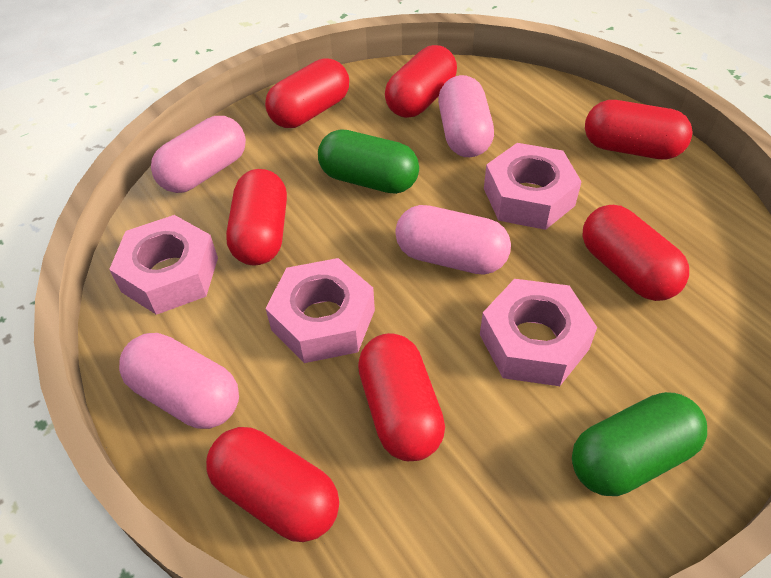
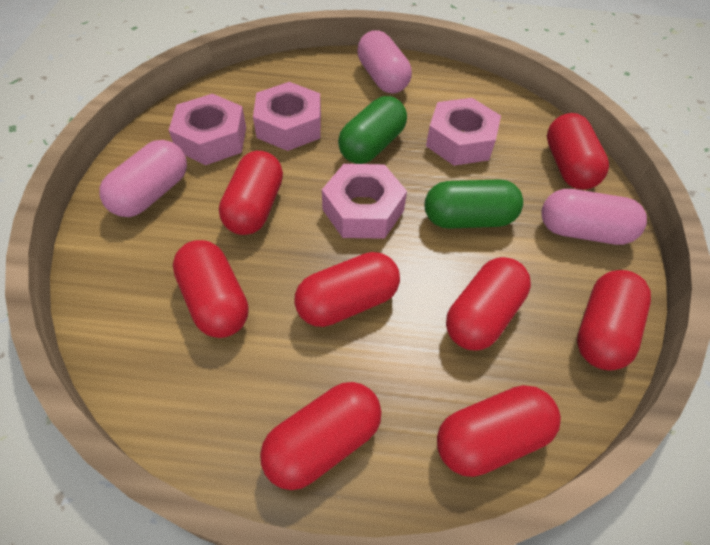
pink capsule: 4 -> 3
red capsule: 7 -> 8

